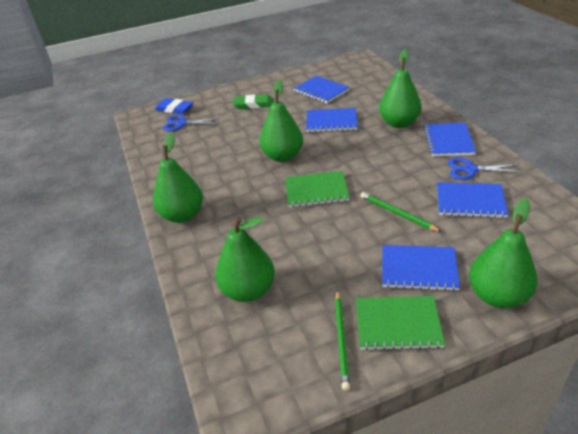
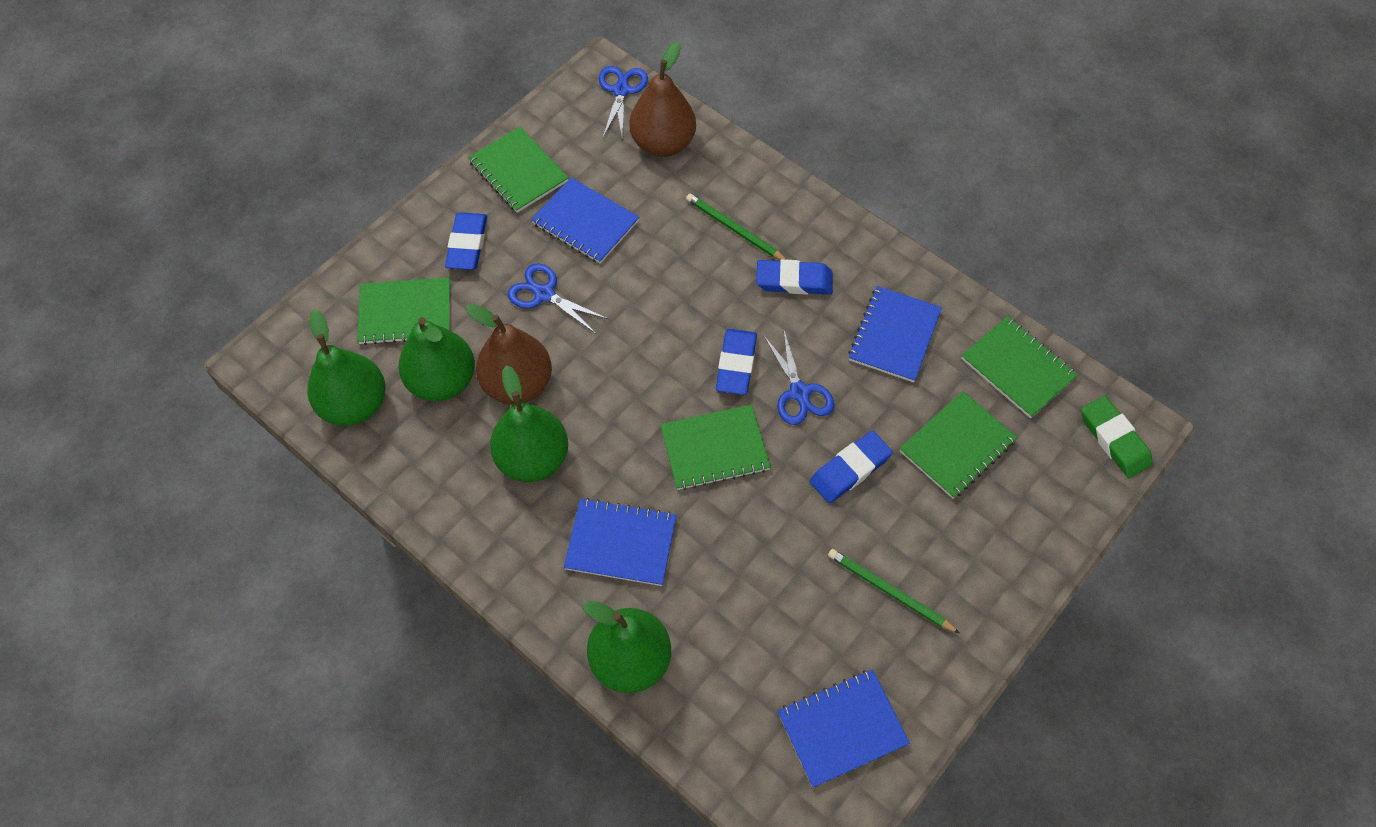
blue eraser: 1 -> 4
blue notebook: 5 -> 4
blue scissors: 2 -> 3
brown pear: 0 -> 2
green notebook: 2 -> 5
green pear: 5 -> 4

